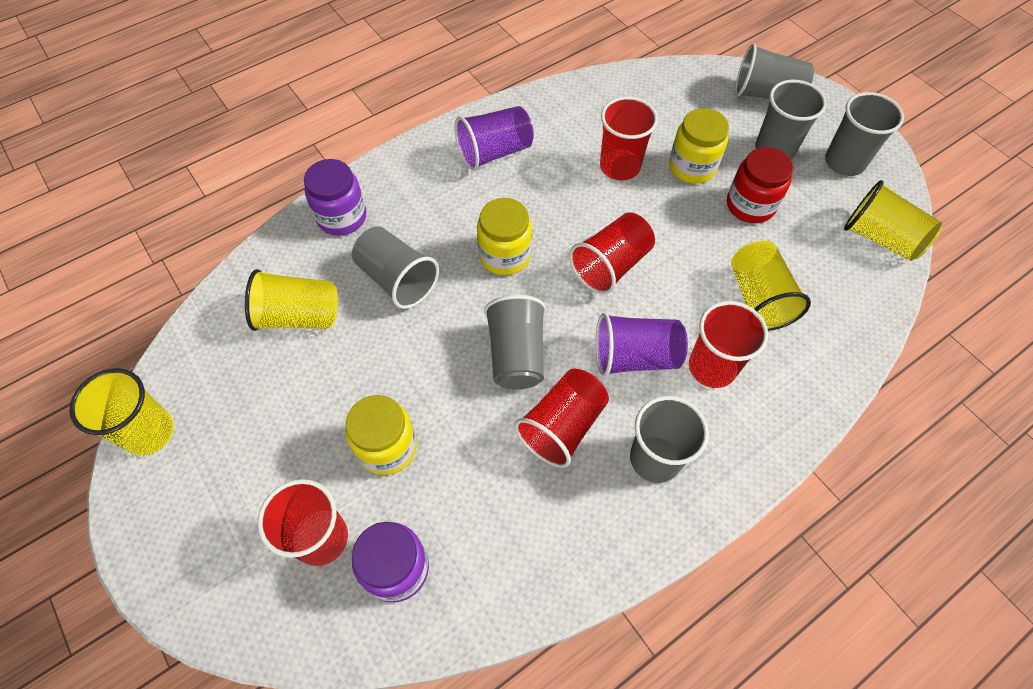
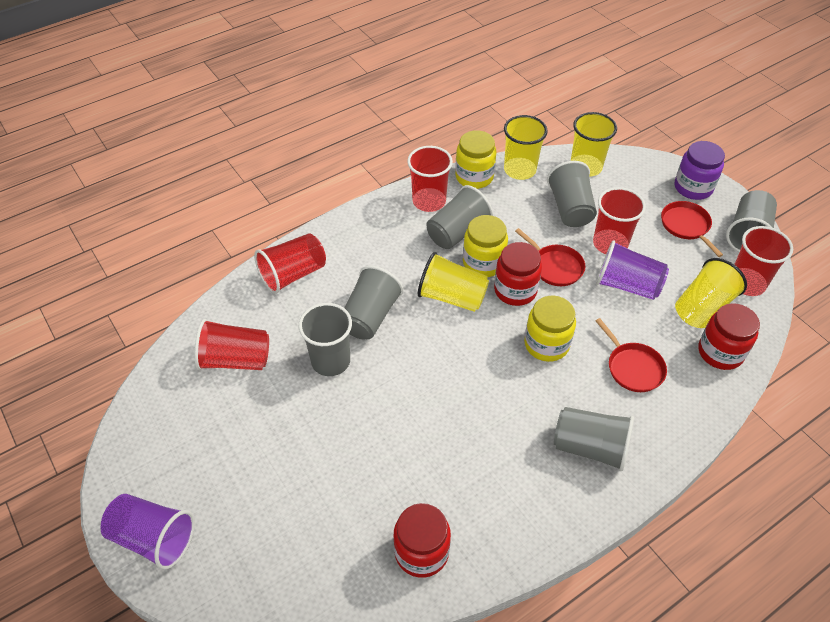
purple jar: 2 -> 1
red jar: 1 -> 3
red pan: 0 -> 3

